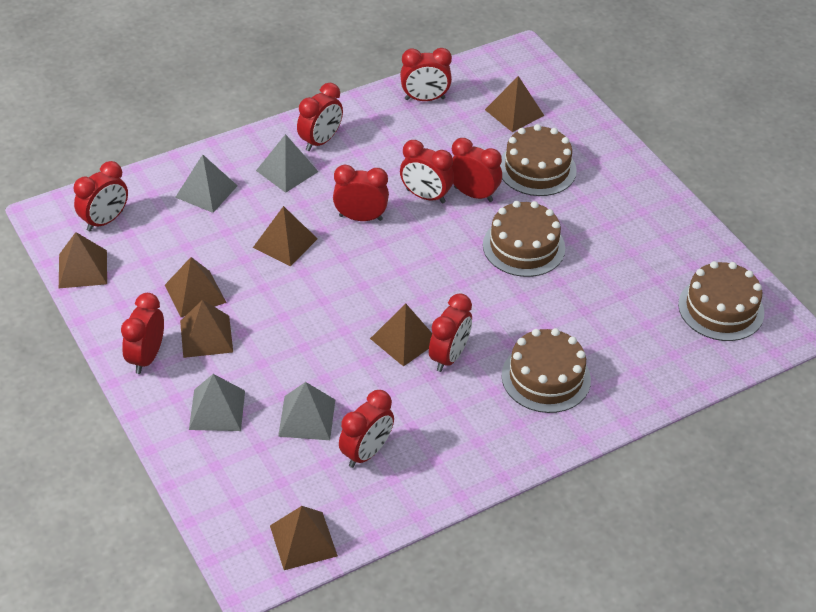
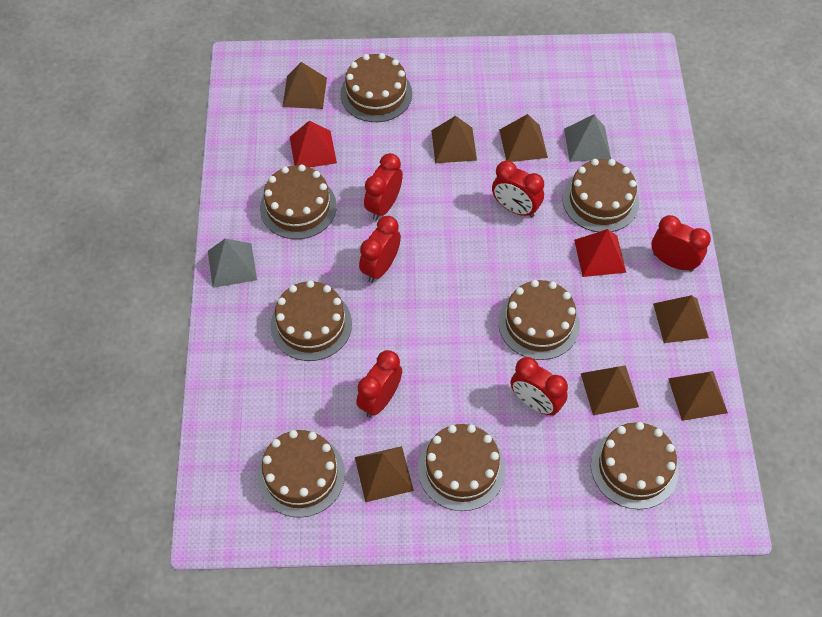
brown cake: 4 -> 8
grey pyramid: 4 -> 2
red clock: 9 -> 6
red pyramid: 0 -> 2

